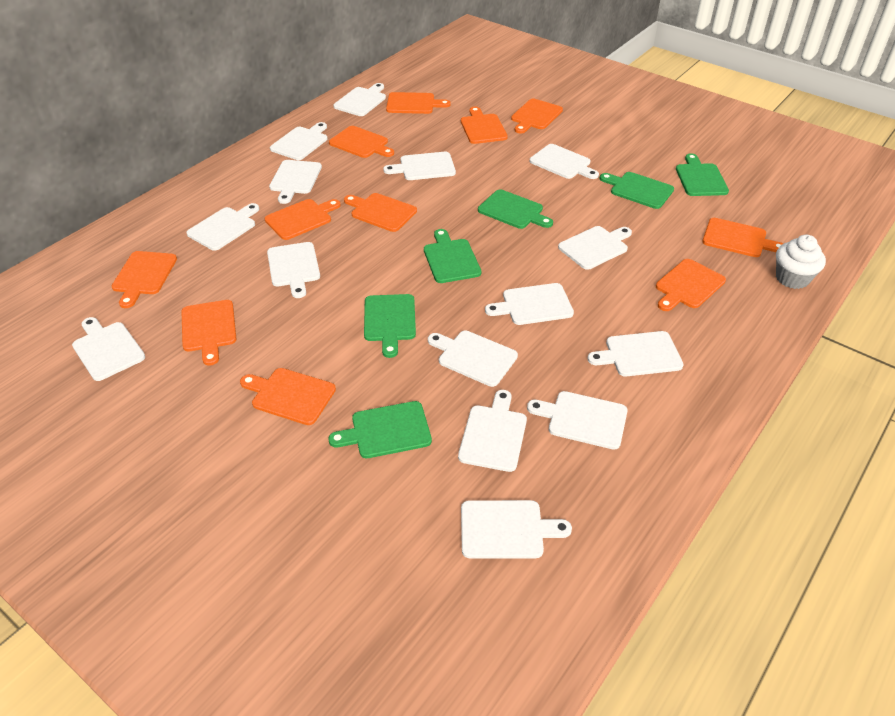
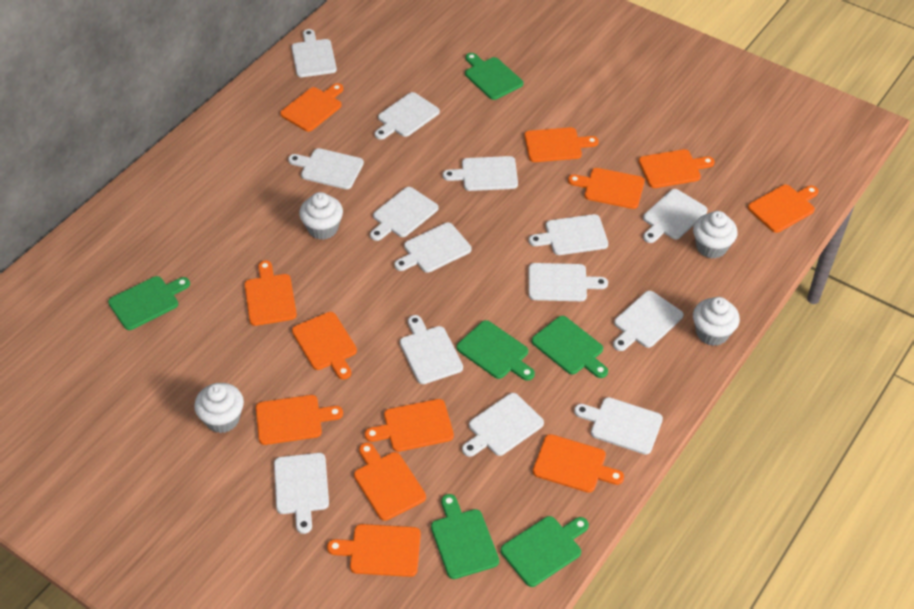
orange cutting board: 11 -> 12
white cupcake: 1 -> 4
white cutting board: 15 -> 14

